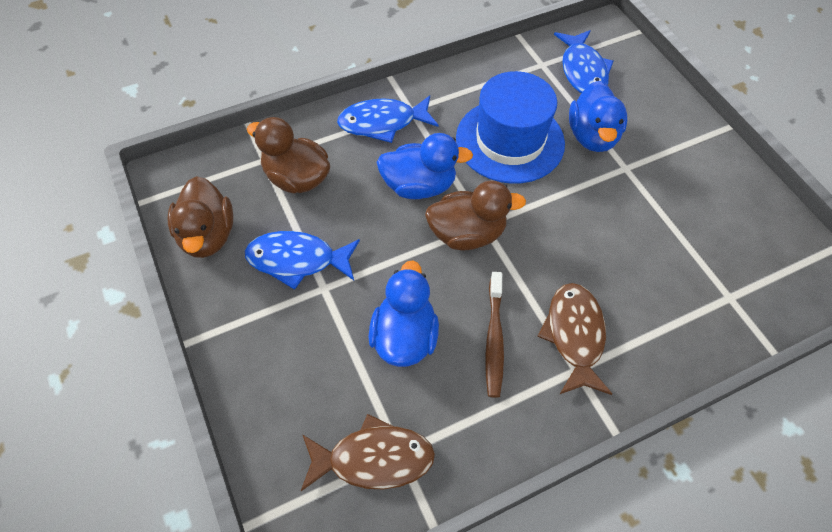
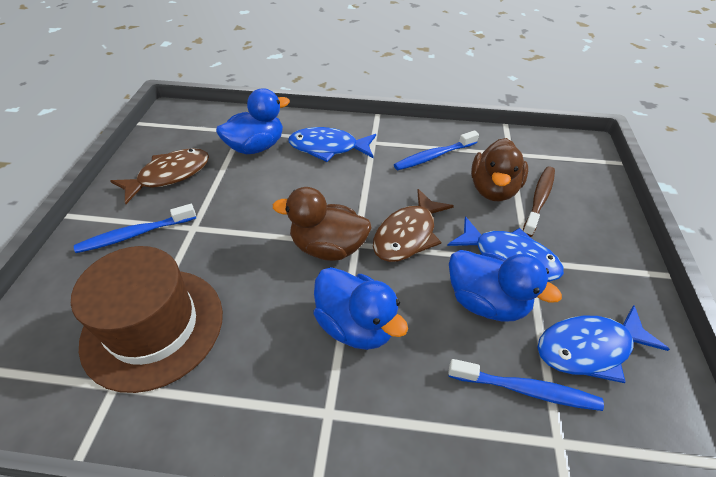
blue hat: 1 -> 0
blue toothbrush: 0 -> 3
brown duck: 3 -> 2
brown hat: 0 -> 1

